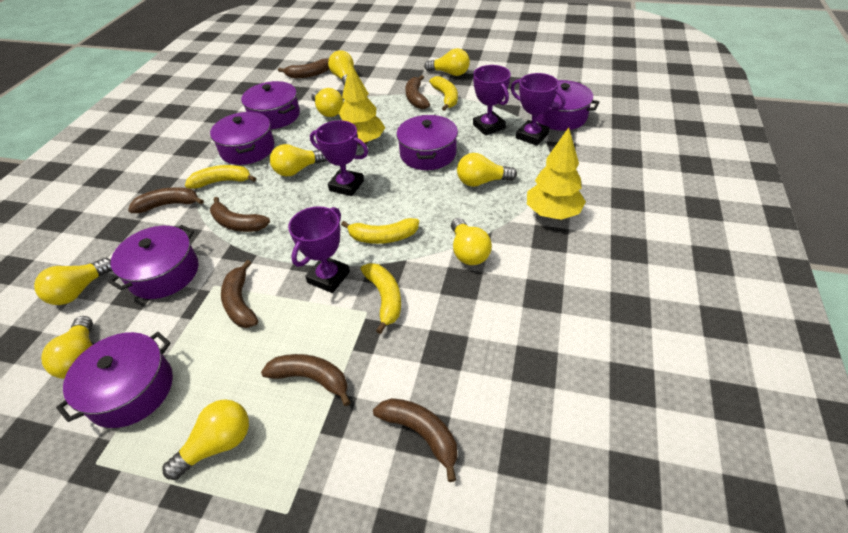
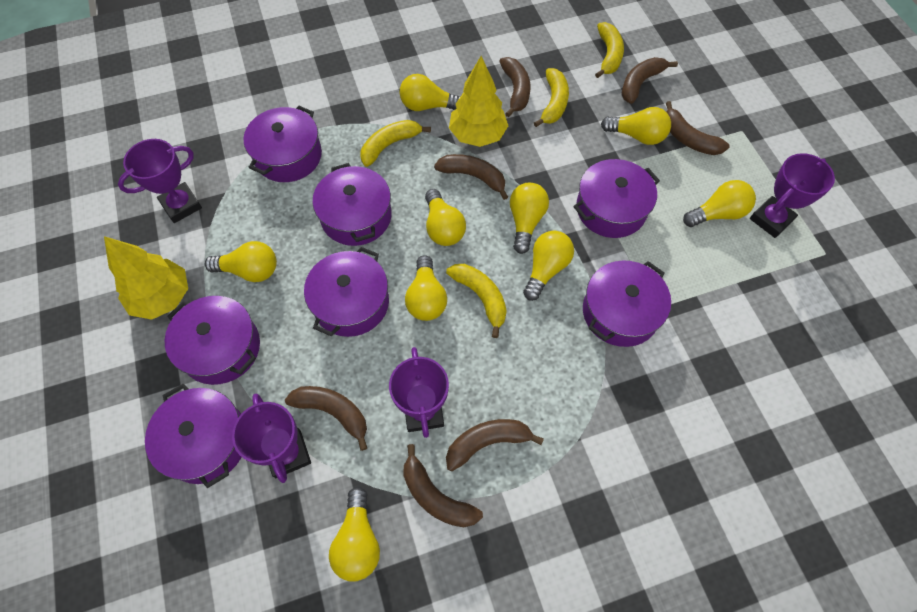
purple pot: 6 -> 7

